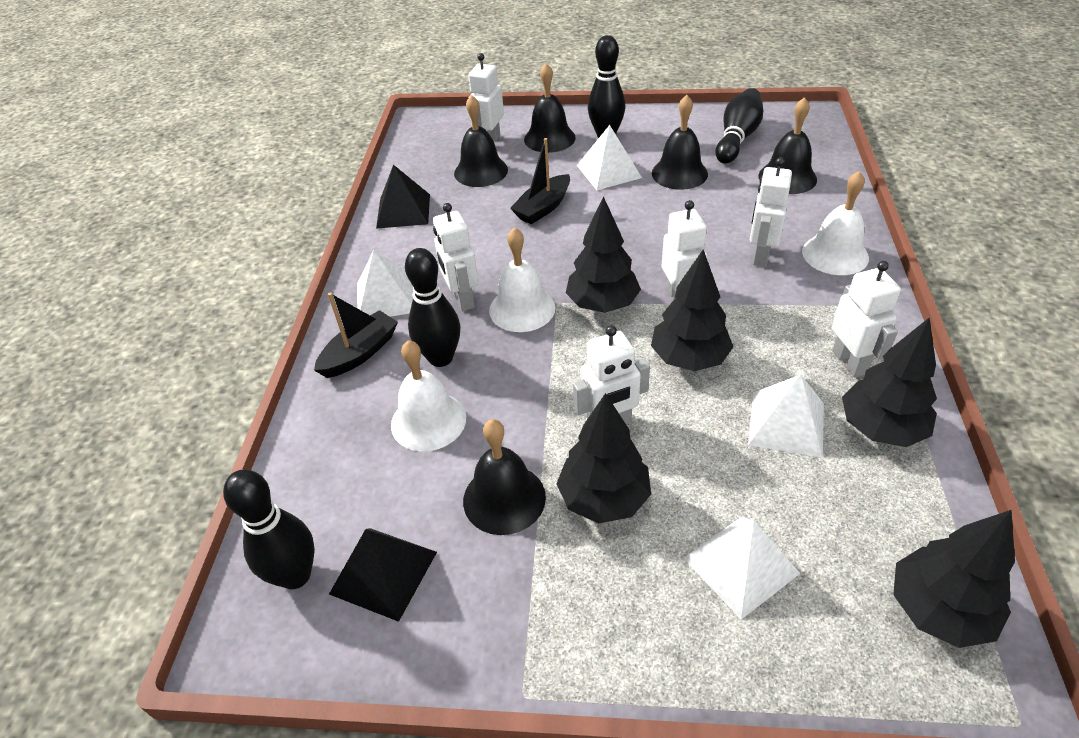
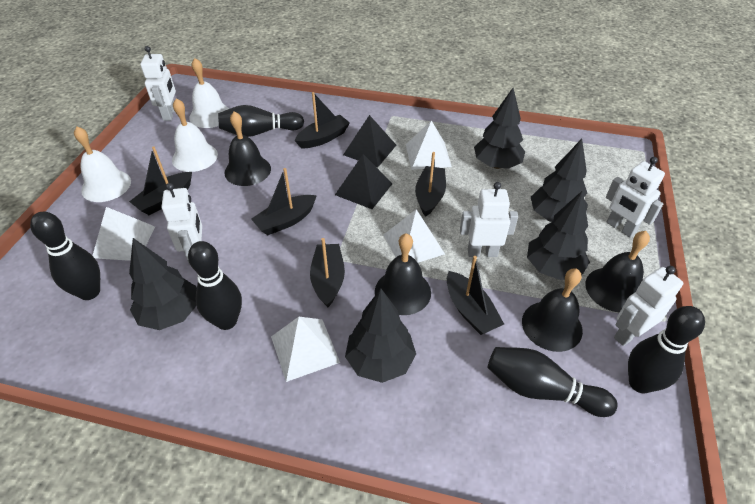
black bell: 5 -> 4
black boat: 2 -> 6
black bowling pin: 4 -> 5
white robot: 6 -> 5

